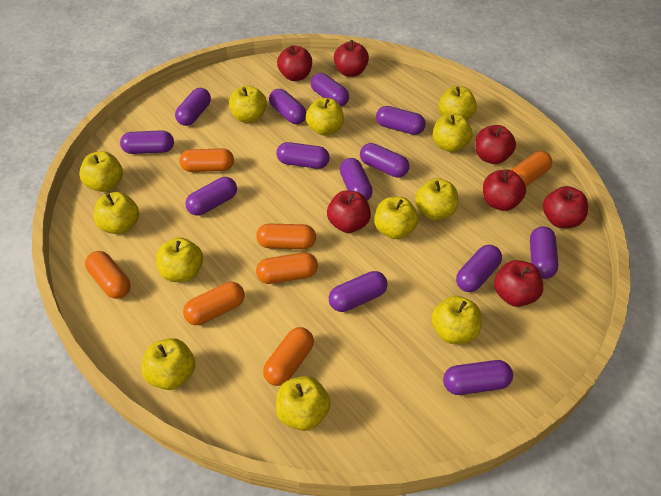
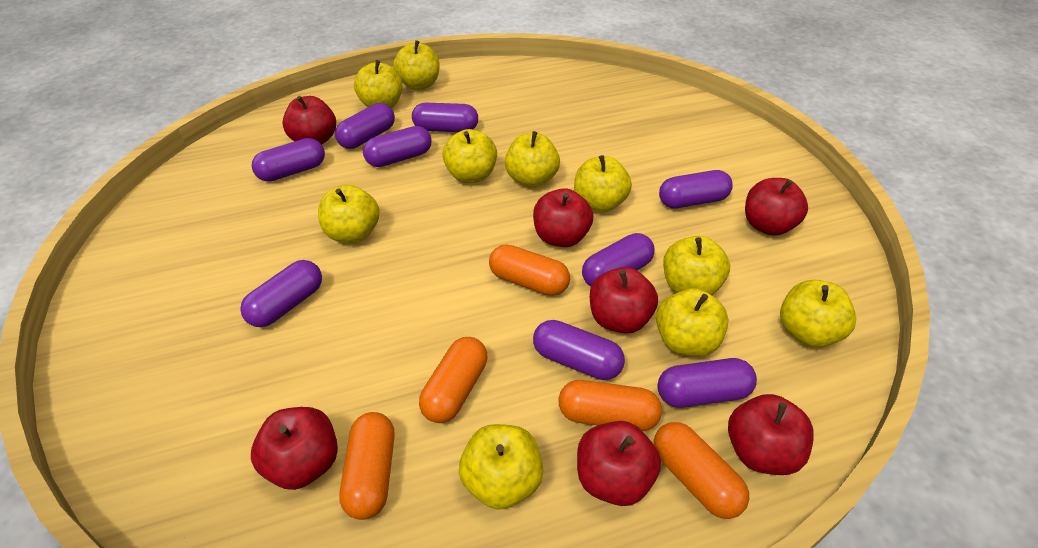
orange capsule: 7 -> 5
purple capsule: 13 -> 9
yellow apple: 12 -> 10

